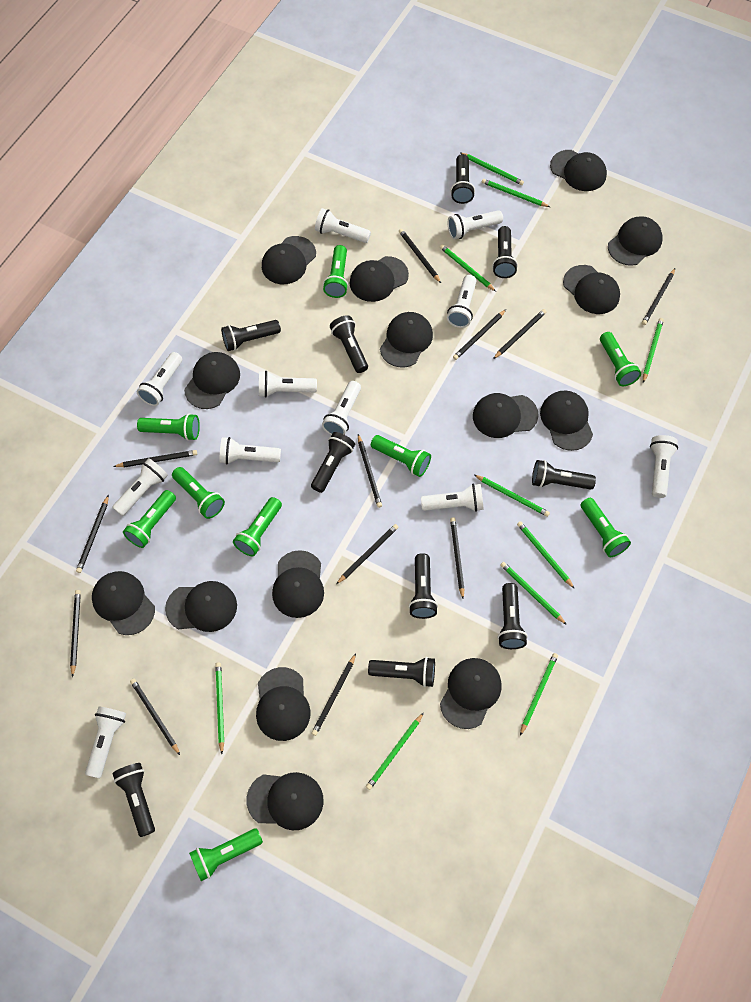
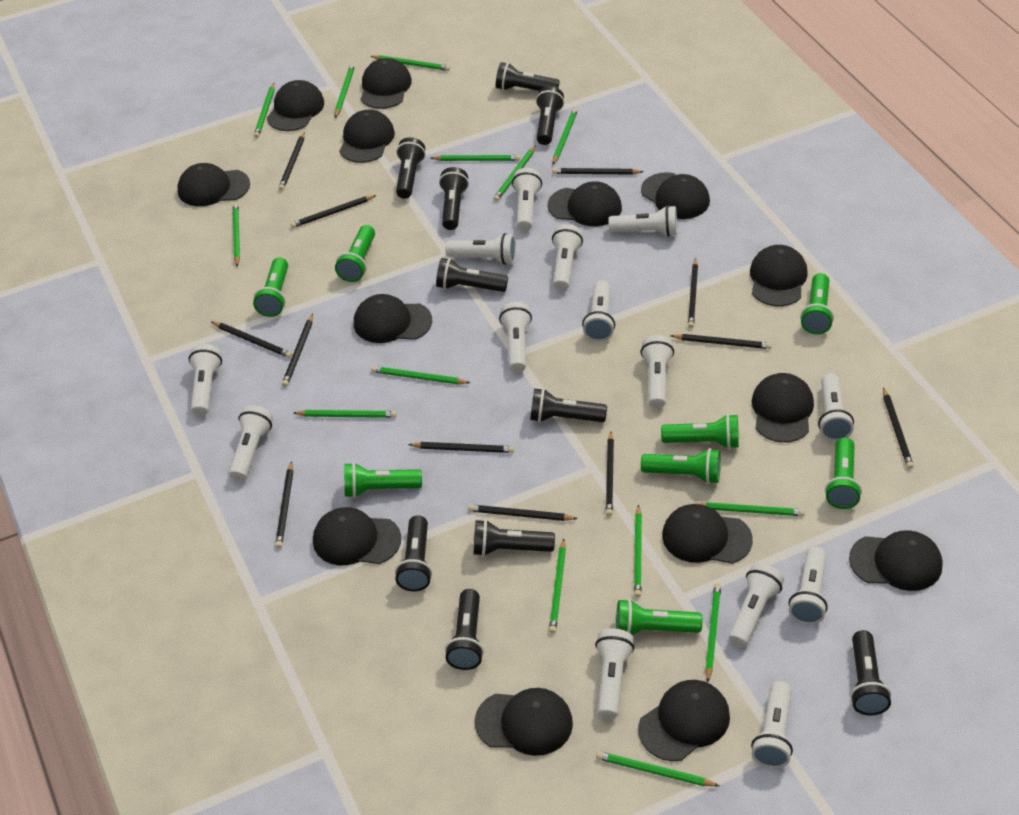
black cap: 15 -> 14
green flashlight: 9 -> 8
green pencil: 10 -> 14
white flashlight: 11 -> 14

